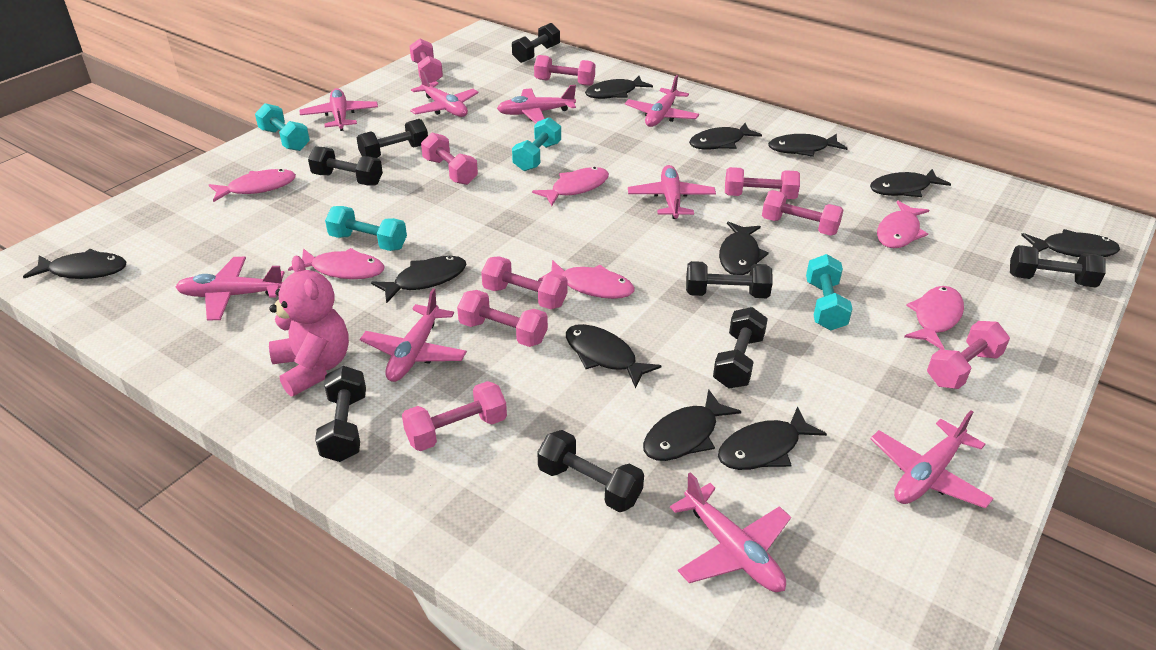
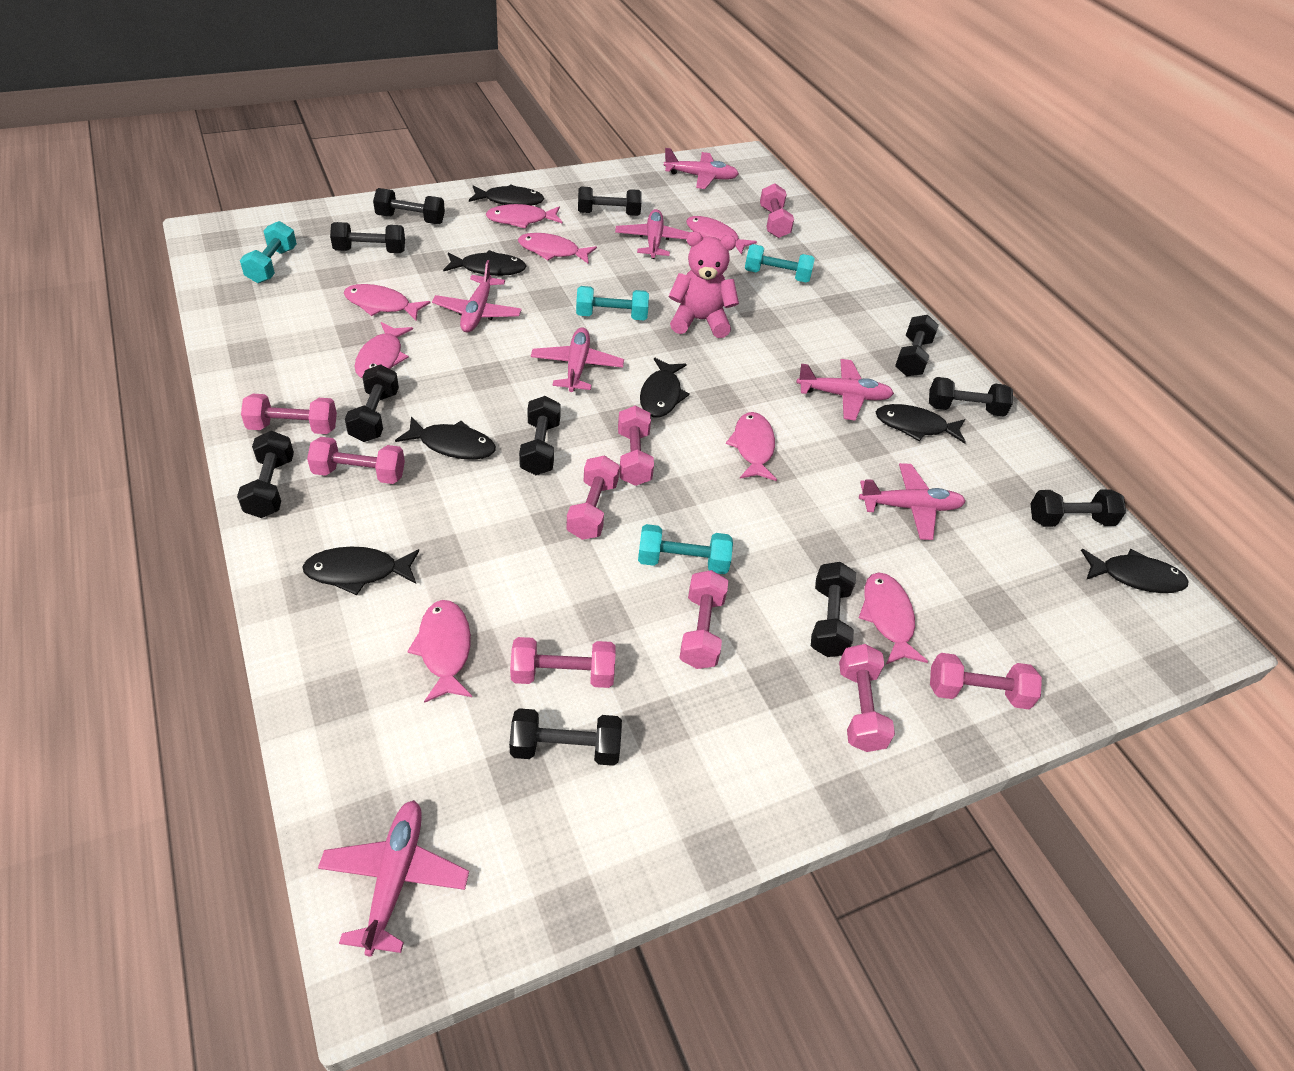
black dumbbell: 8 -> 11
black fish: 11 -> 7
pink fish: 6 -> 8
pink plane: 9 -> 7

